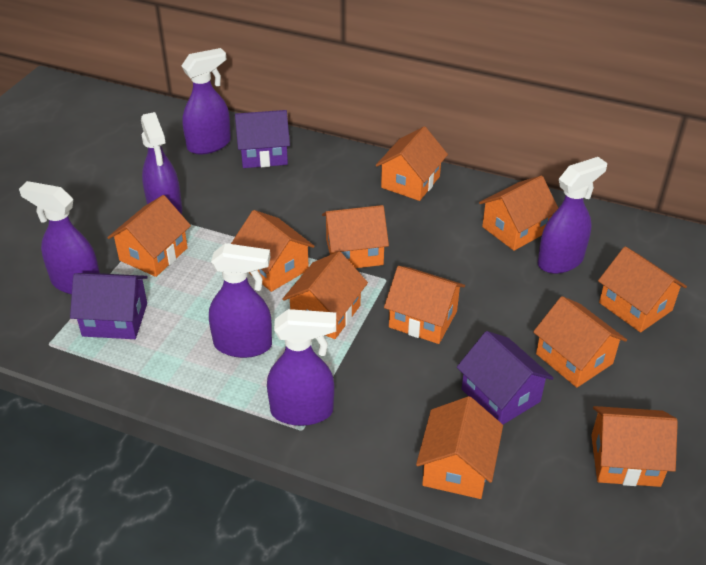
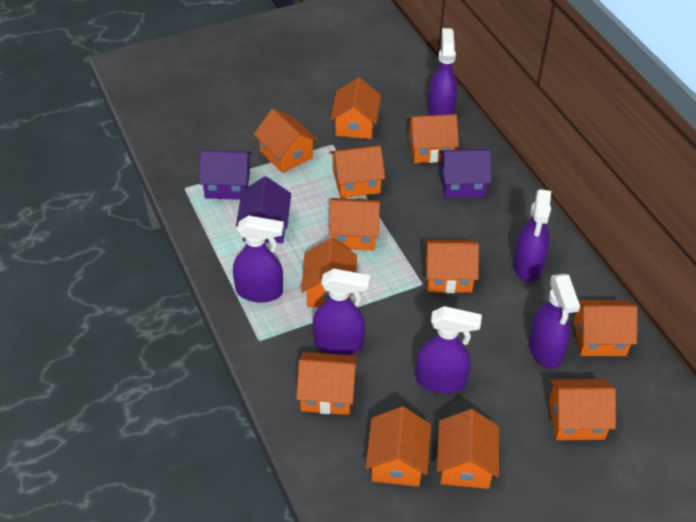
orange house: 11 -> 12

